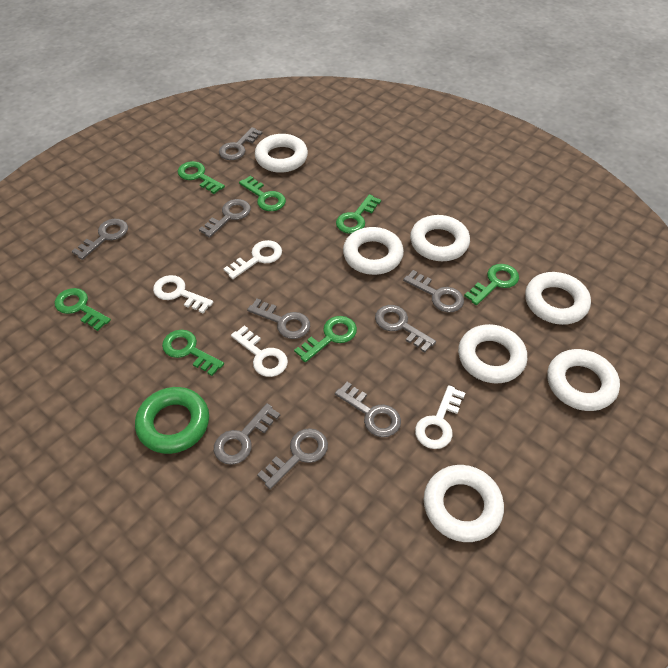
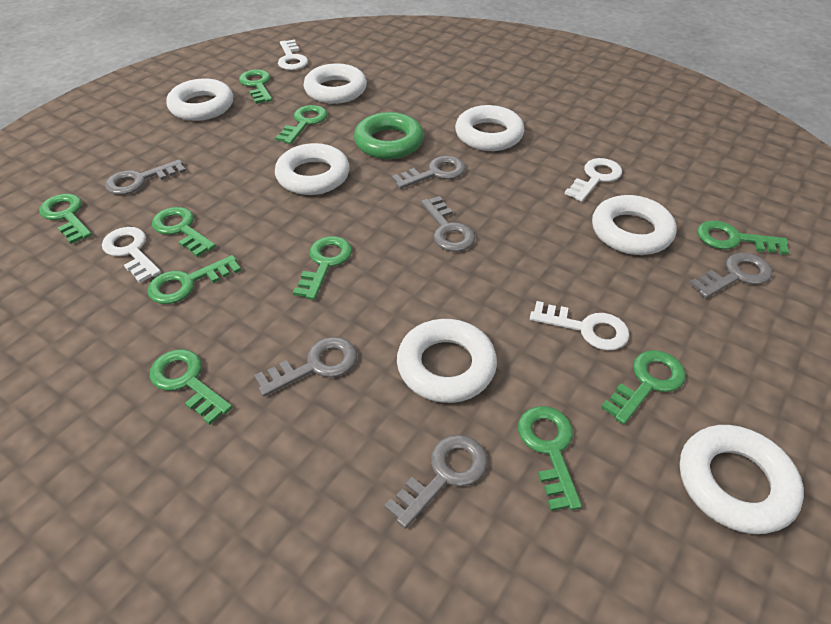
green key: 7 -> 10
grey key: 9 -> 6

